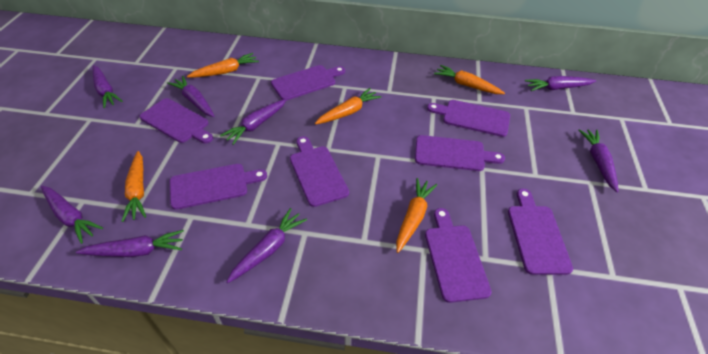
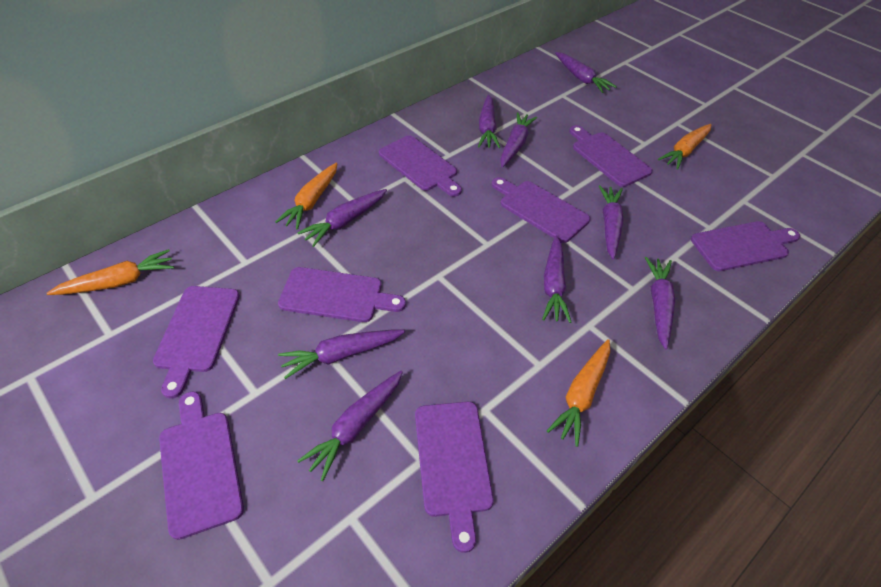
orange carrot: 5 -> 4
purple carrot: 8 -> 9

